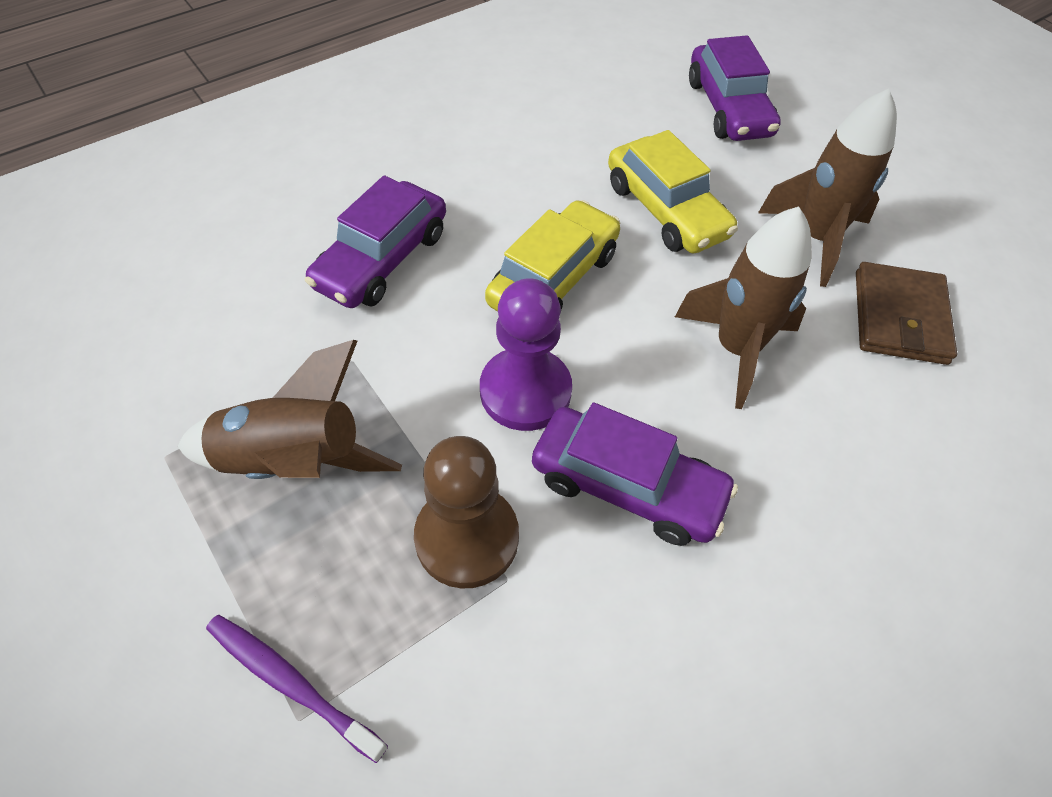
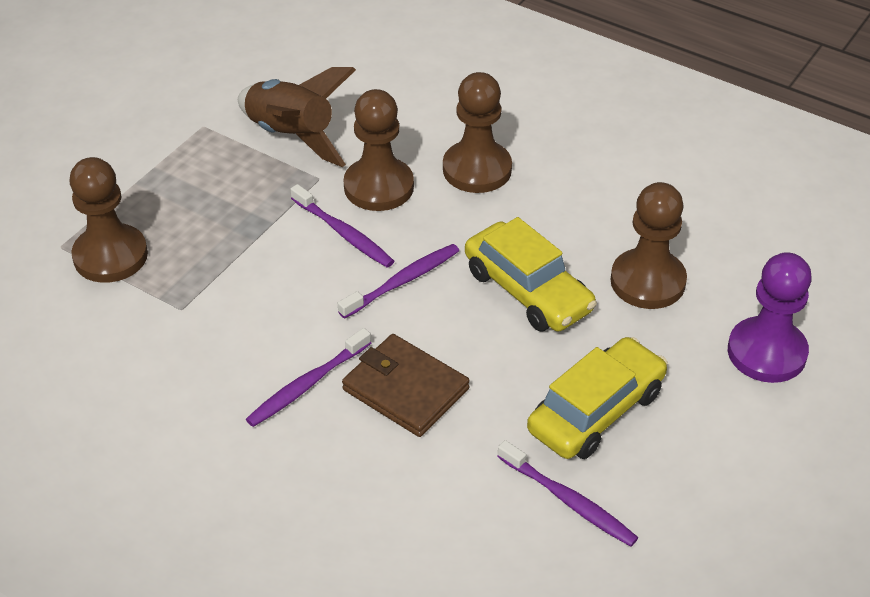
brown pawn: 1 -> 4
brown rocket: 3 -> 1
purple car: 3 -> 0
purple toothbrush: 1 -> 4

